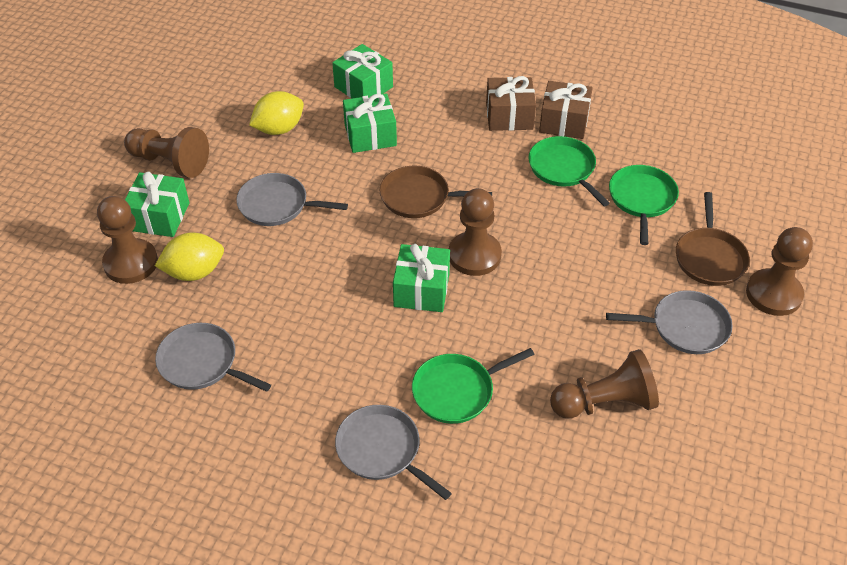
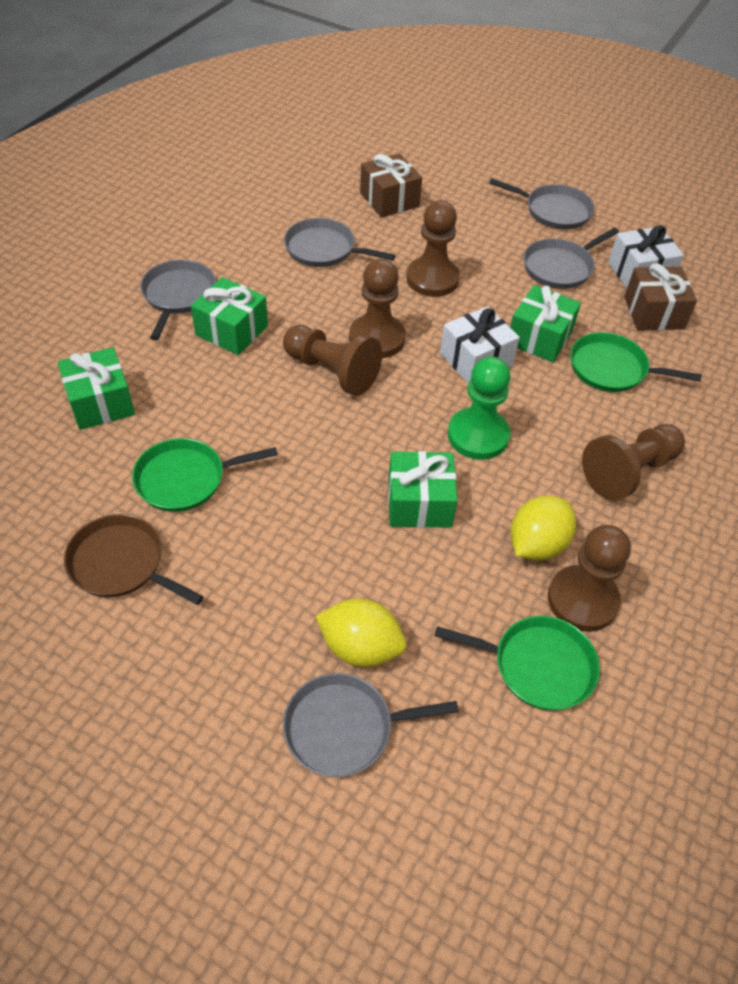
brown pan: 2 -> 1
green pawn: 0 -> 1
grey pan: 4 -> 5
white gift: 0 -> 2

